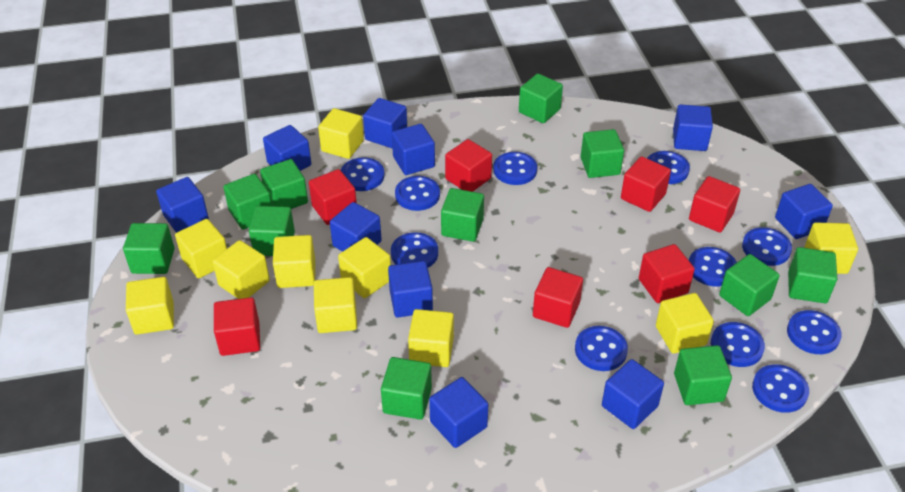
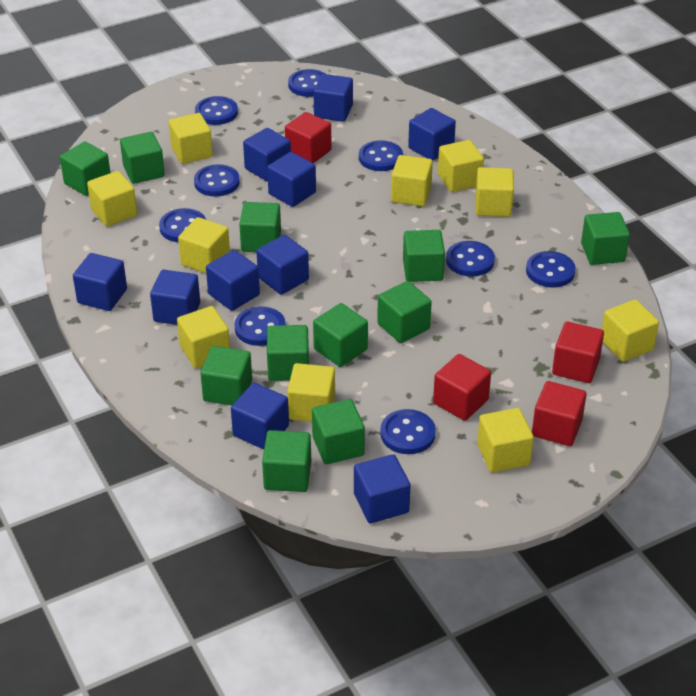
blue button: 11 -> 9
red cube: 7 -> 4

